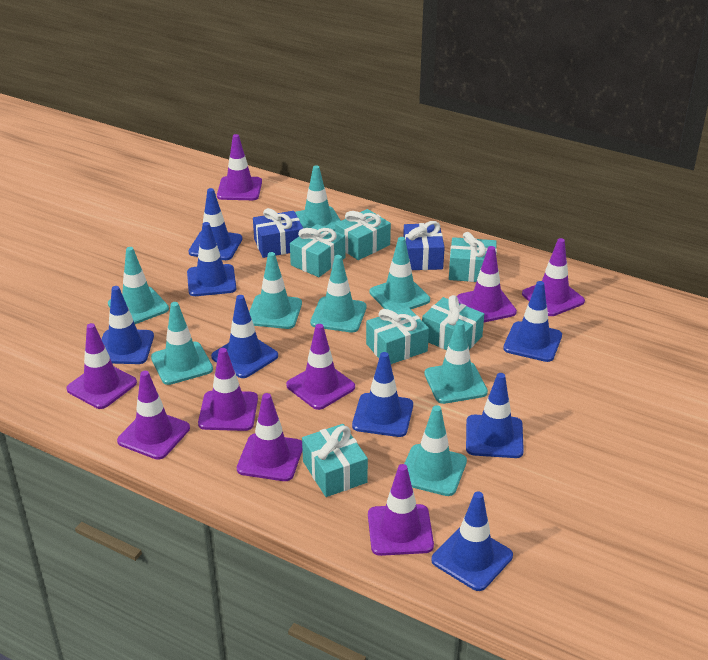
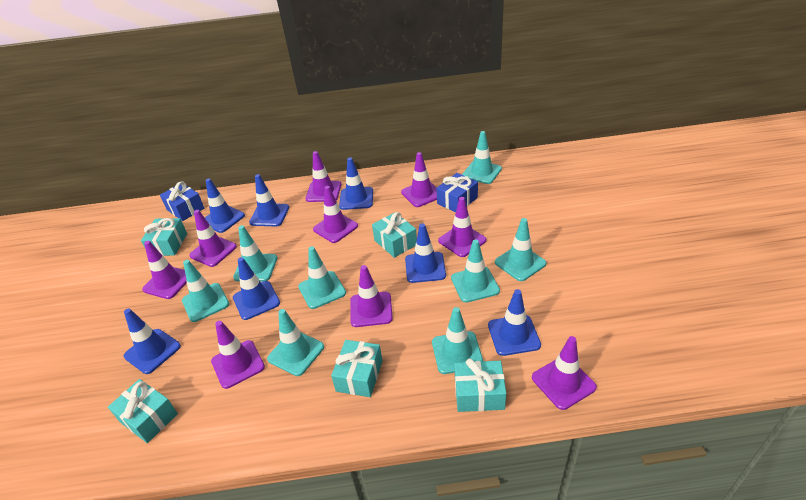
blue traffic cone: 8 -> 7
turquoise gift: 6 -> 5

